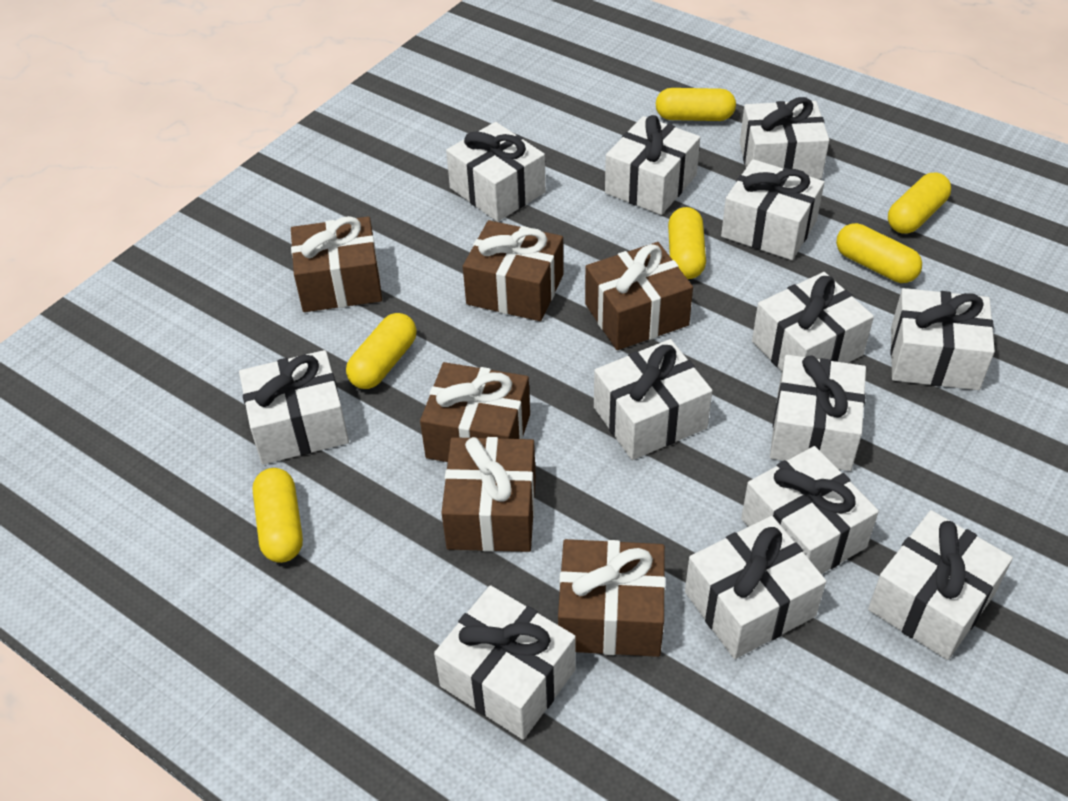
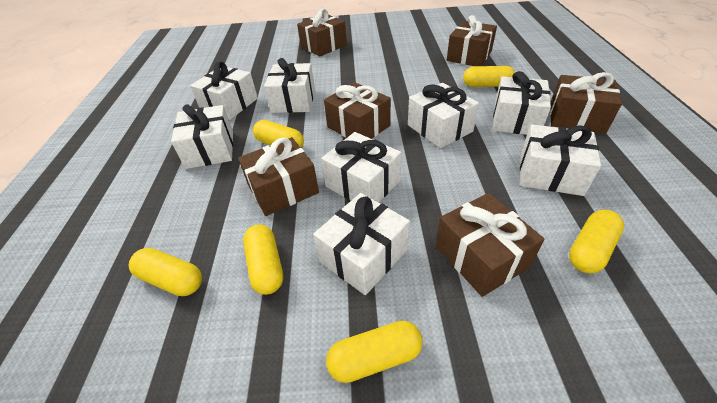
white gift: 13 -> 8

